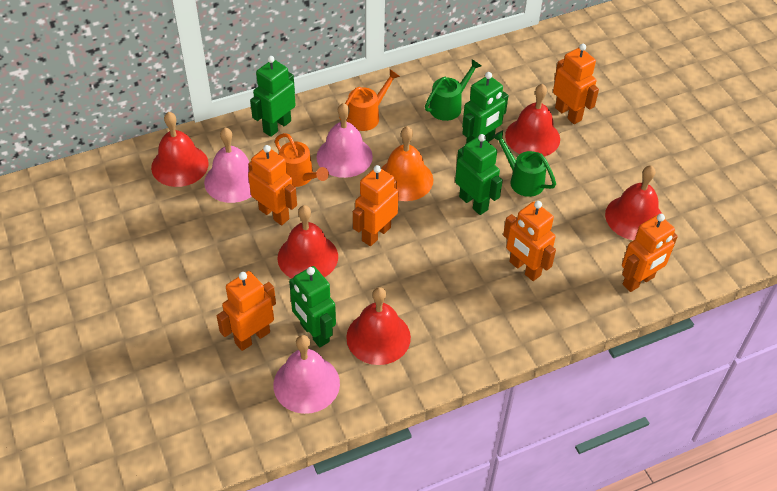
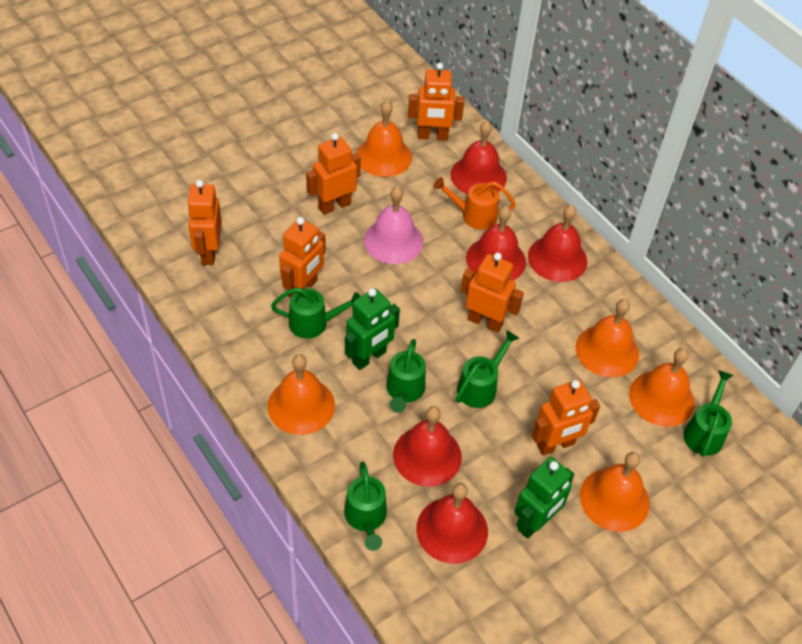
green robot: 4 -> 2
green watering can: 2 -> 5
orange bell: 1 -> 5
orange watering can: 2 -> 1
pink bell: 3 -> 1

